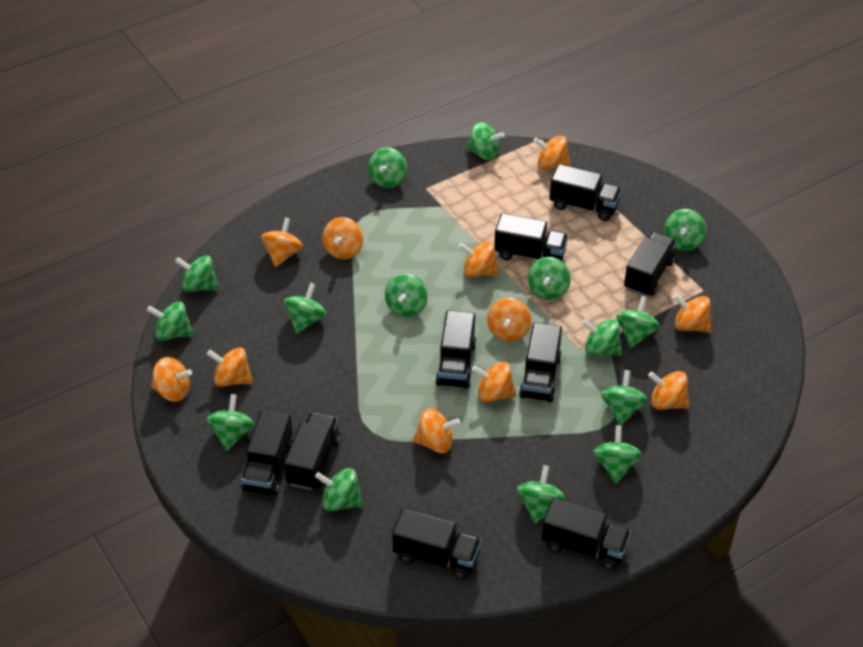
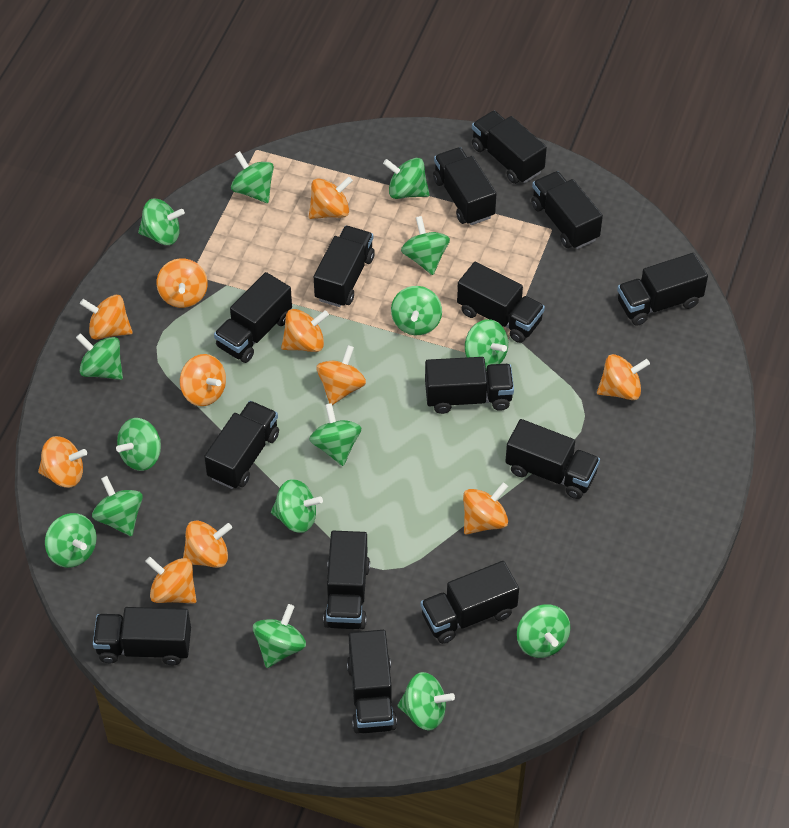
black truck: 9 -> 14

